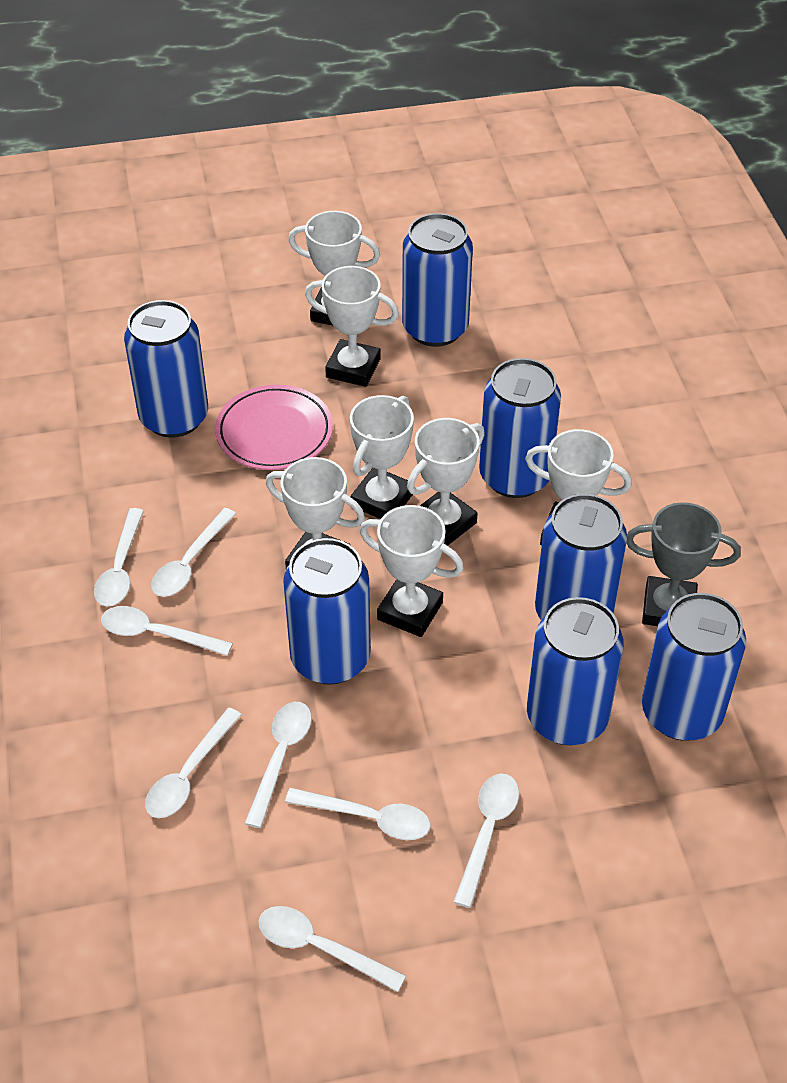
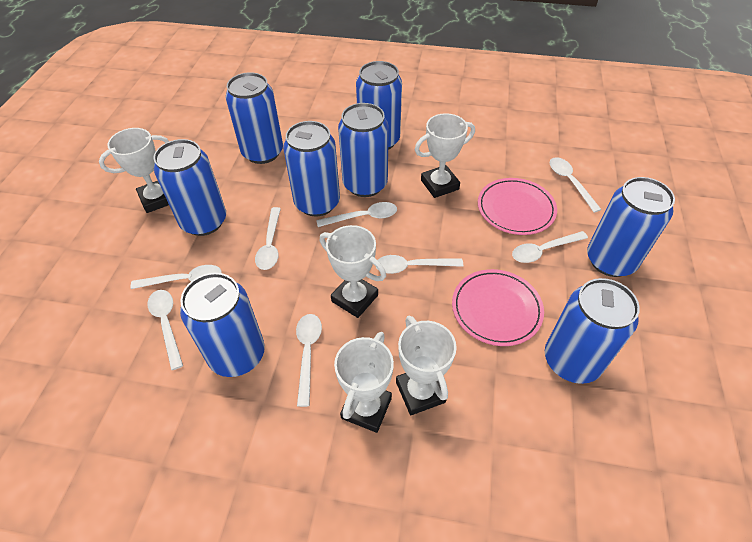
blue can: 7 -> 8
grey trophy: 1 -> 0
pink plate: 1 -> 2
white trophy: 7 -> 5

